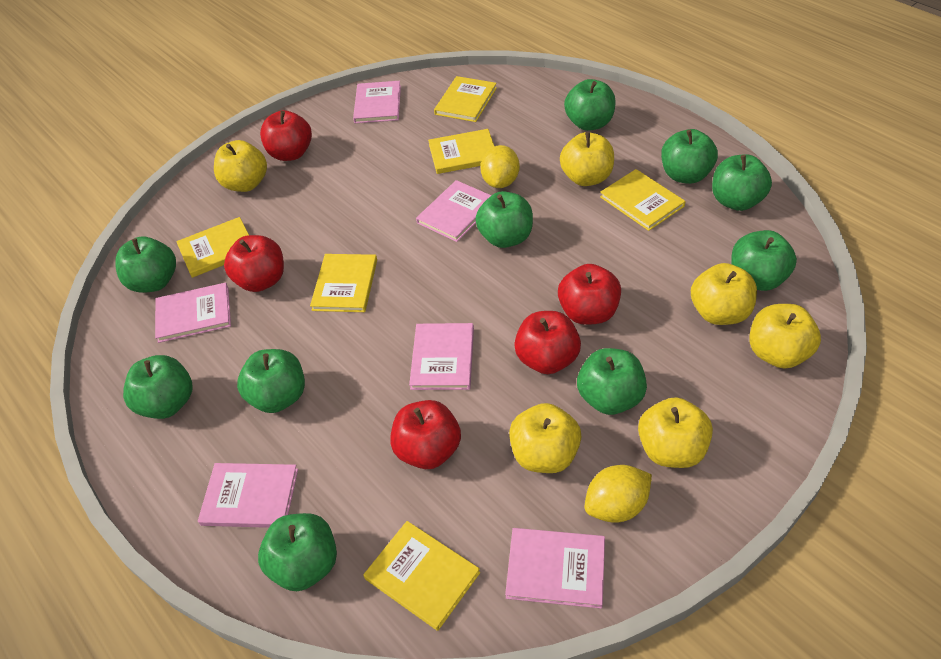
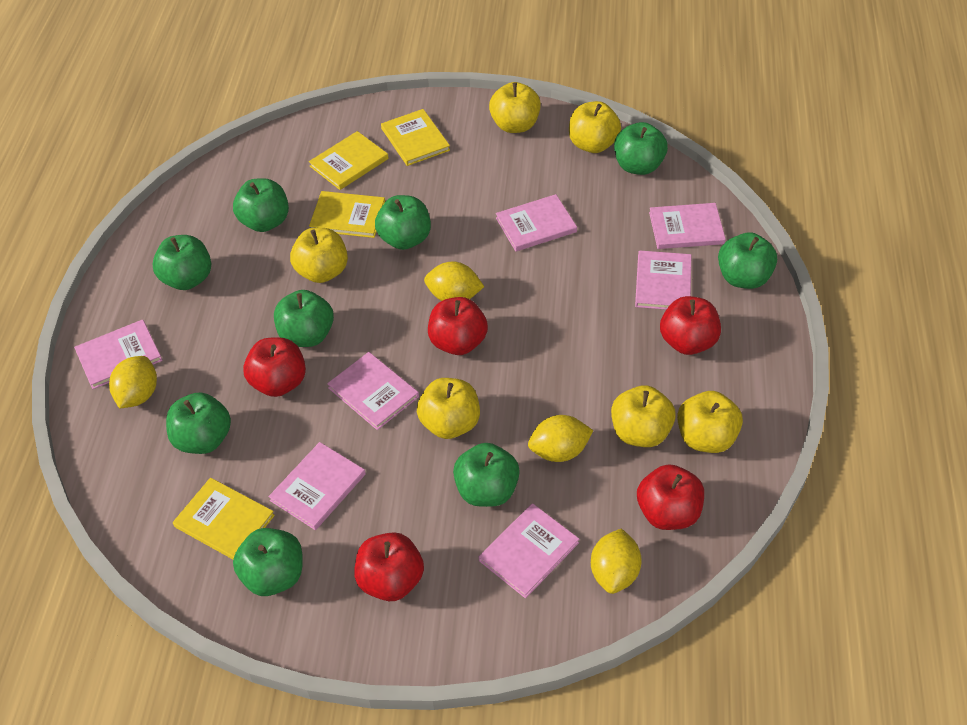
green apple: 10 -> 9
pink book: 6 -> 7
yellow book: 6 -> 4
yellow lemon: 2 -> 4

